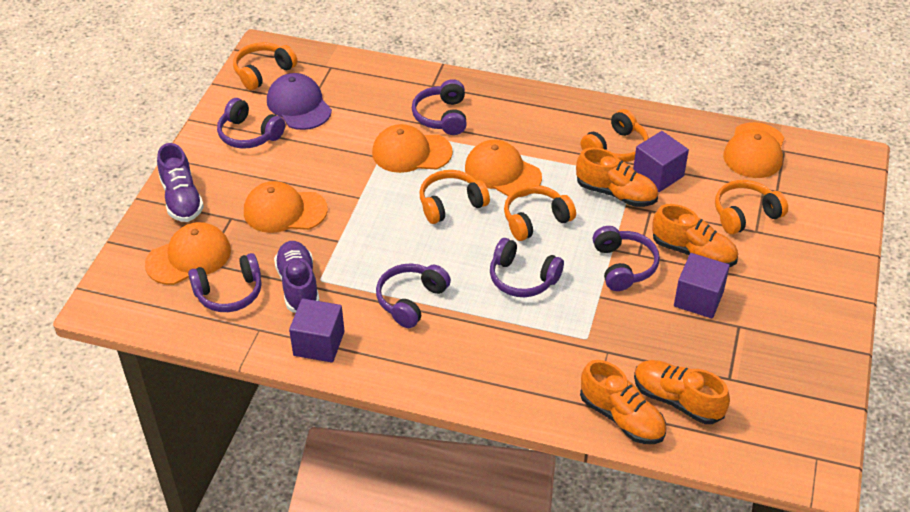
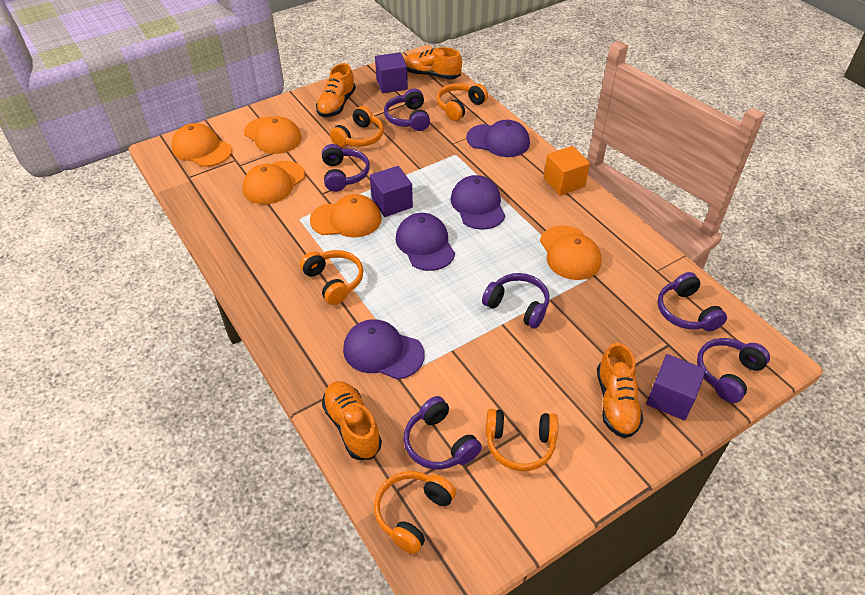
orange cube: 0 -> 1
purple cap: 1 -> 4
purple shoe: 2 -> 0

